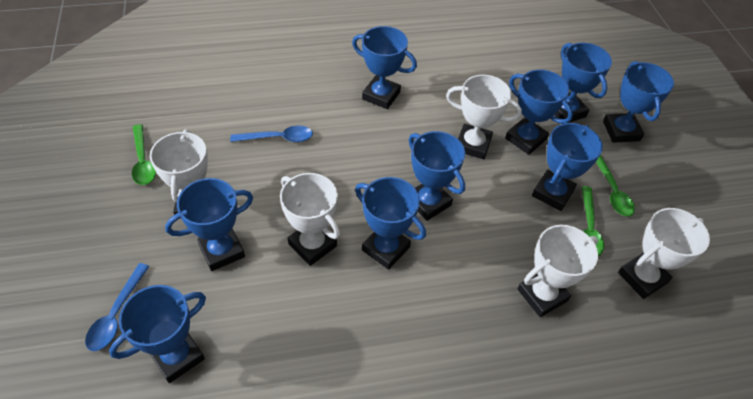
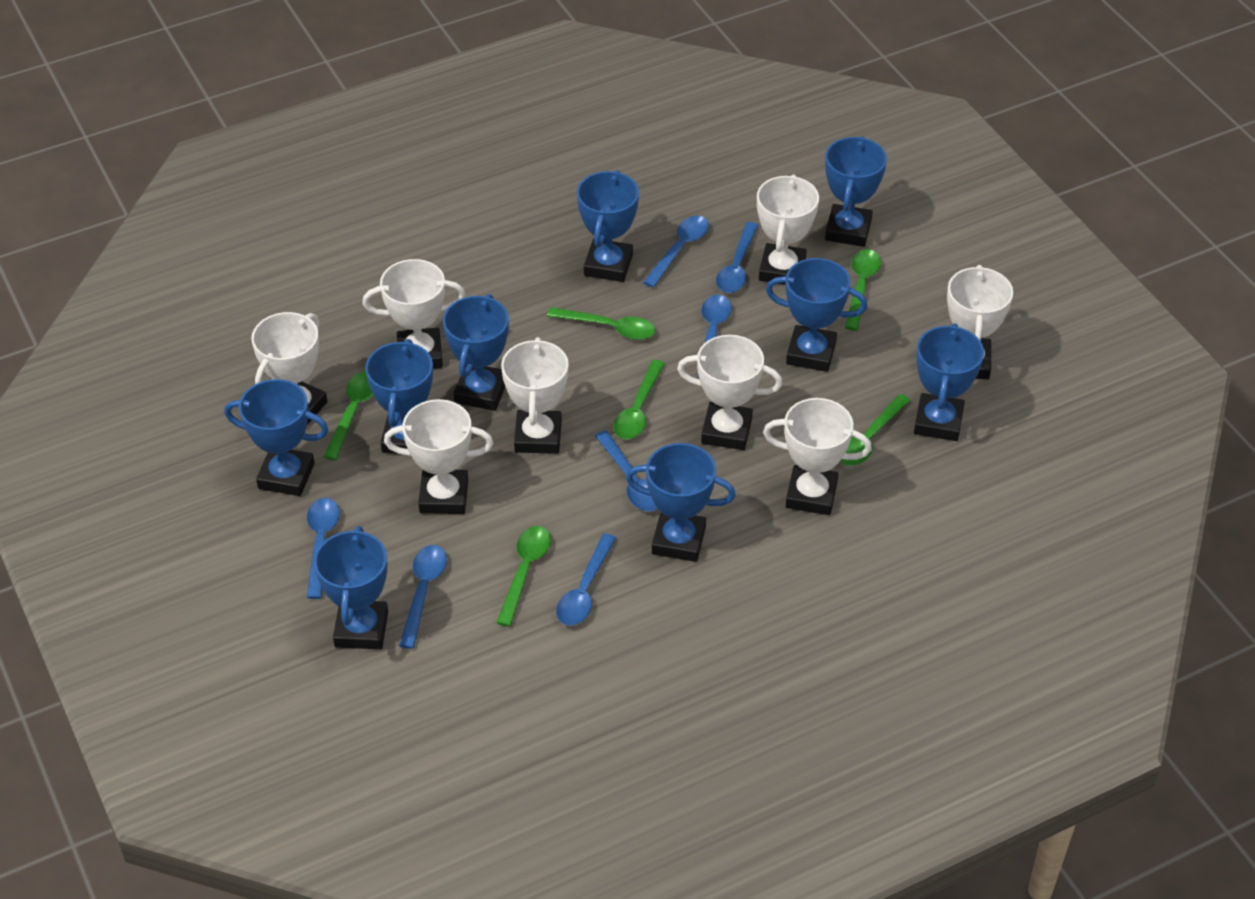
blue spoon: 2 -> 7
green spoon: 3 -> 6
white trophy: 5 -> 8

